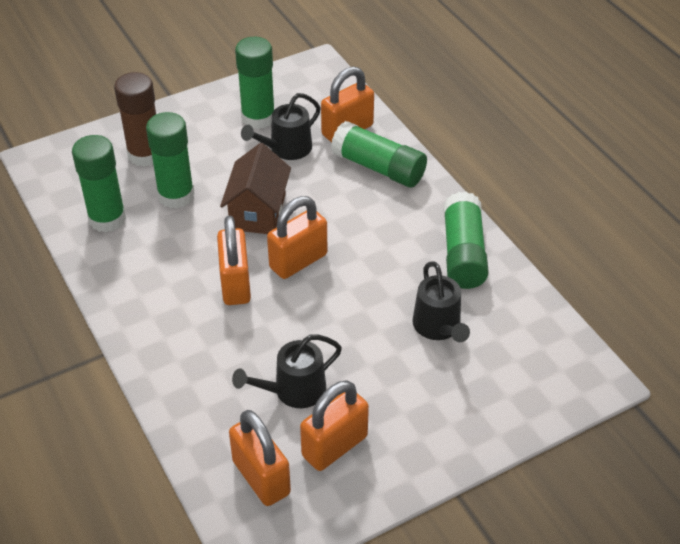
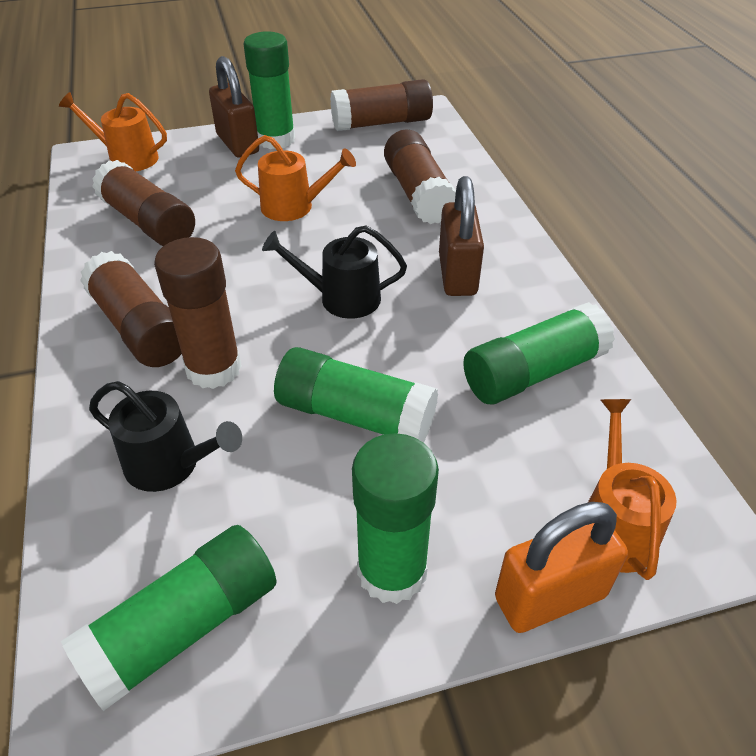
black watering can: 3 -> 2
brown glue stick: 1 -> 5
brown house: 1 -> 0
brown padlock: 0 -> 2
orange padlock: 5 -> 1
orange watering can: 0 -> 3

